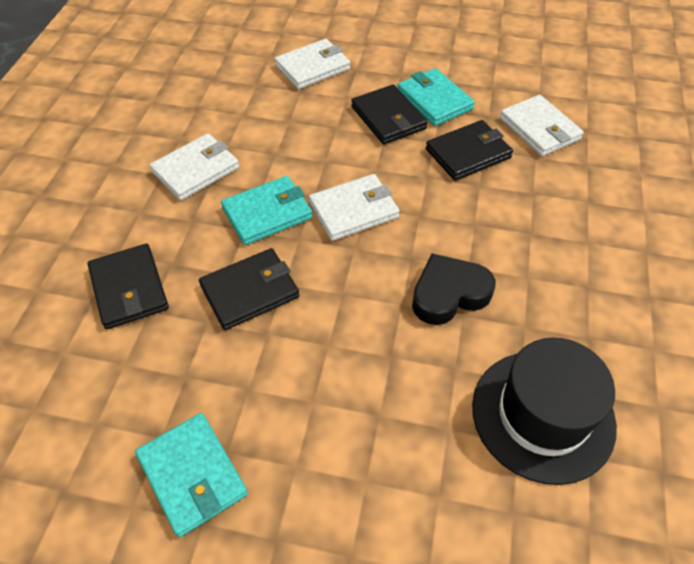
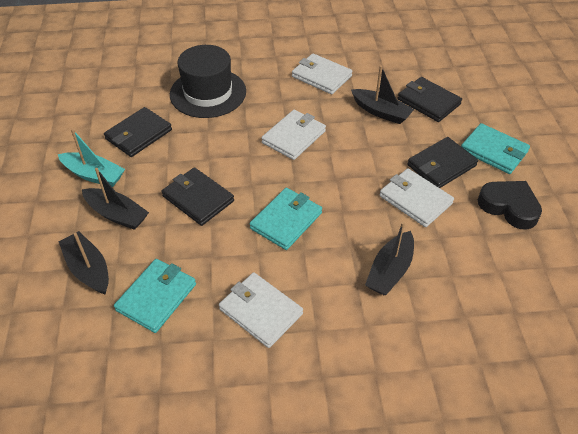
black boat: 0 -> 4
turquoise boat: 0 -> 1

